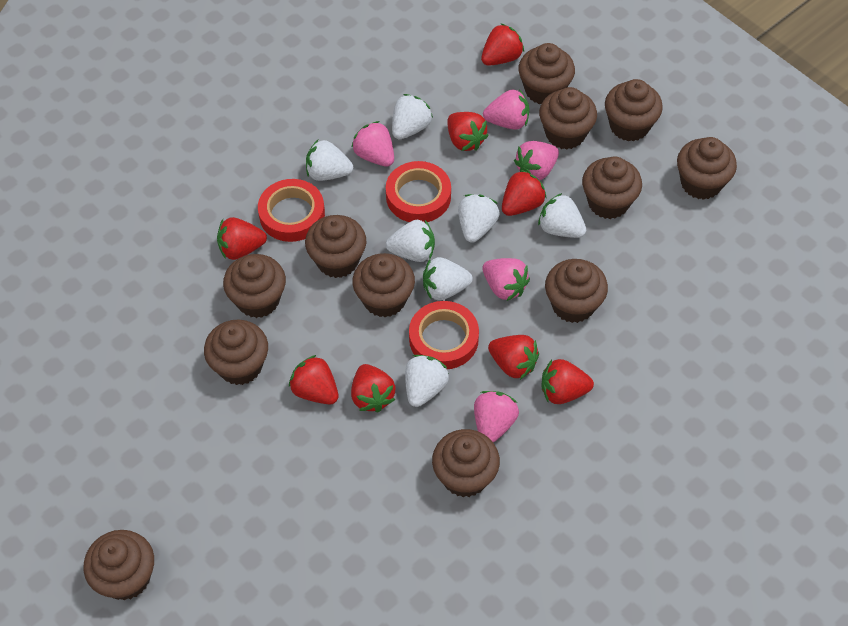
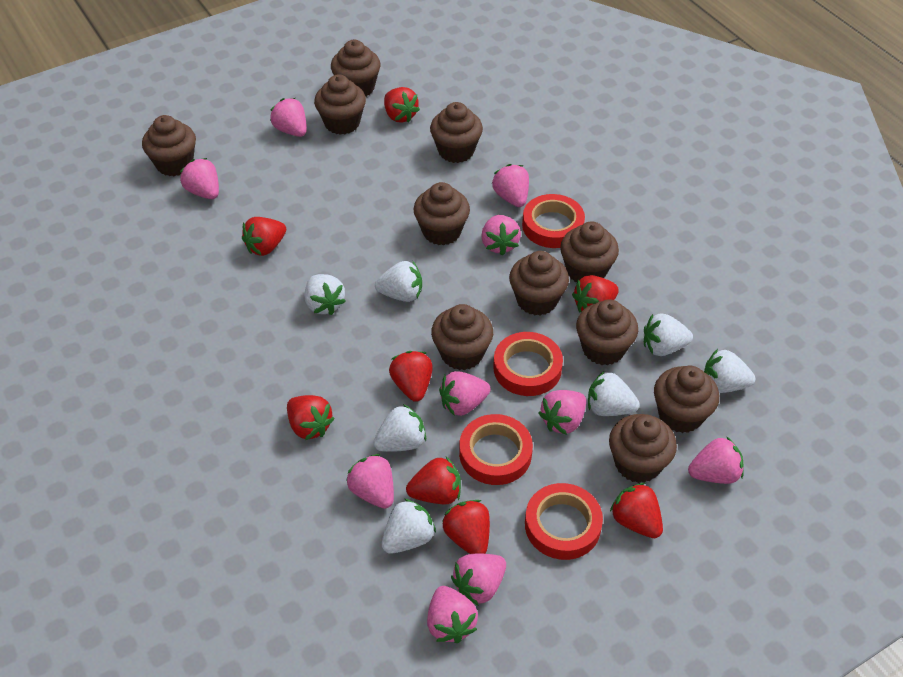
brown cupcake: 12 -> 11
pink strawberry: 5 -> 10
red tape: 3 -> 4

